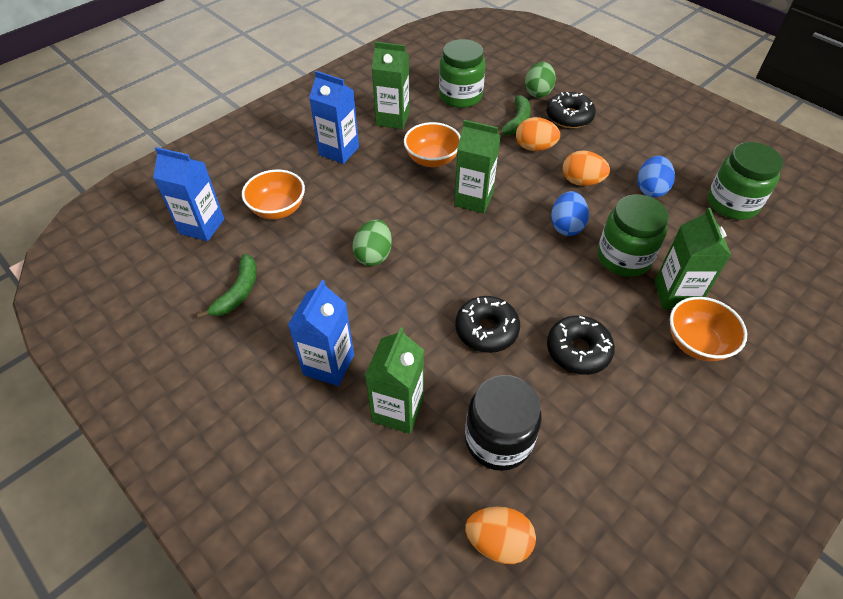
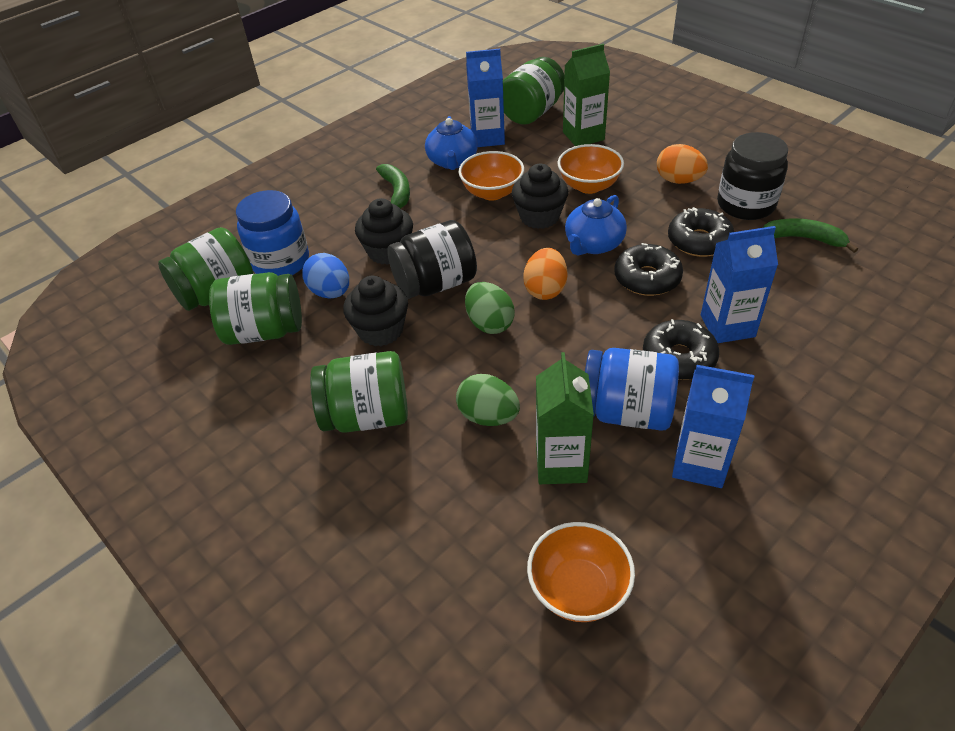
black cupcake: 0 -> 3
black jar: 1 -> 2
blue egg: 2 -> 1
blue jar: 0 -> 2
blue teapot: 0 -> 2
green carton: 4 -> 2
green jar: 3 -> 4
orange egg: 3 -> 2

